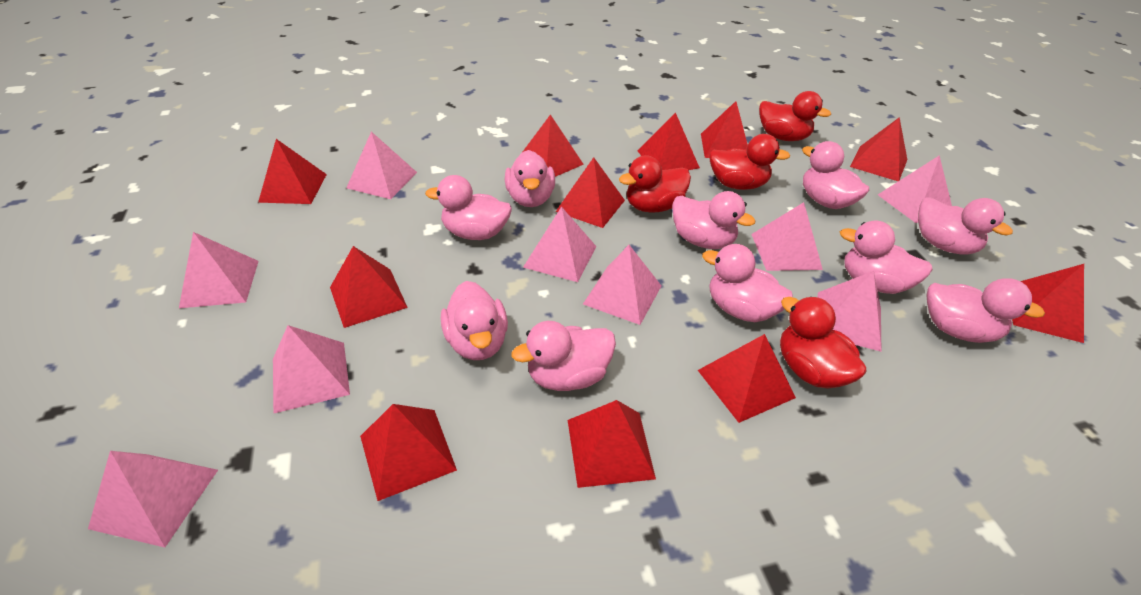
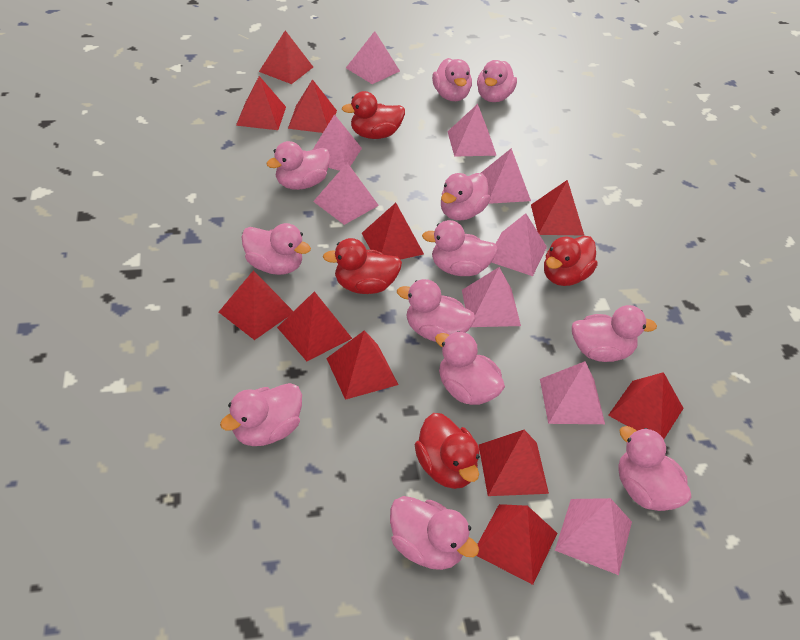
pink duck: 10 -> 12

